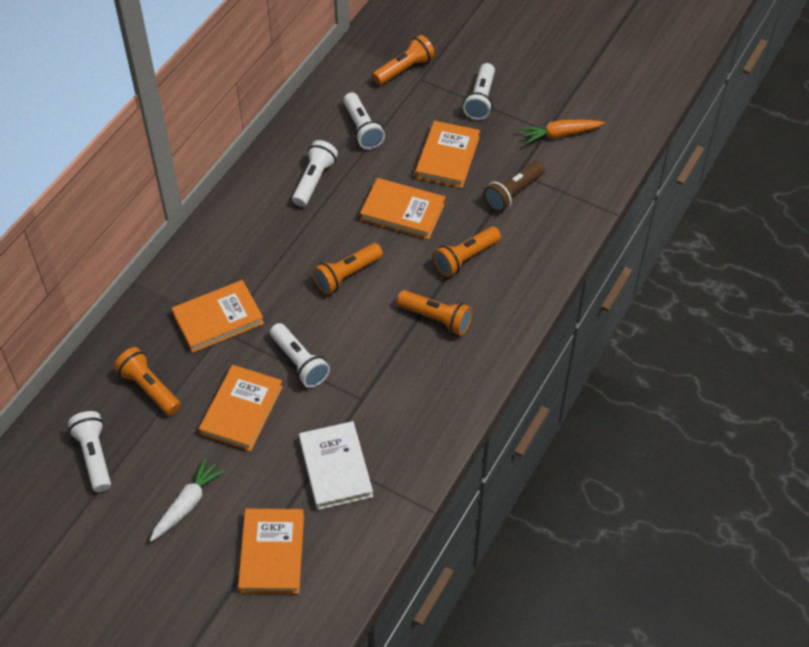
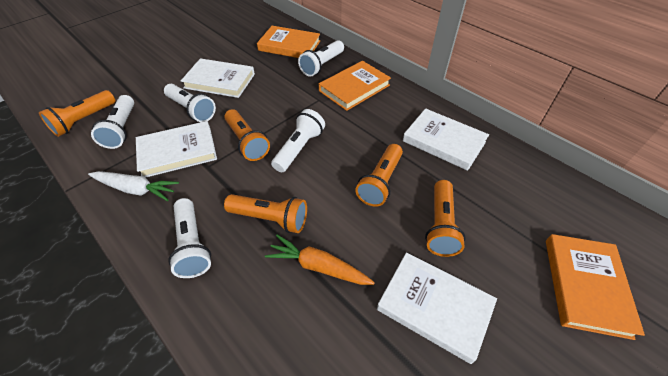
brown flashlight: 1 -> 0
orange book: 5 -> 3
white book: 1 -> 4

